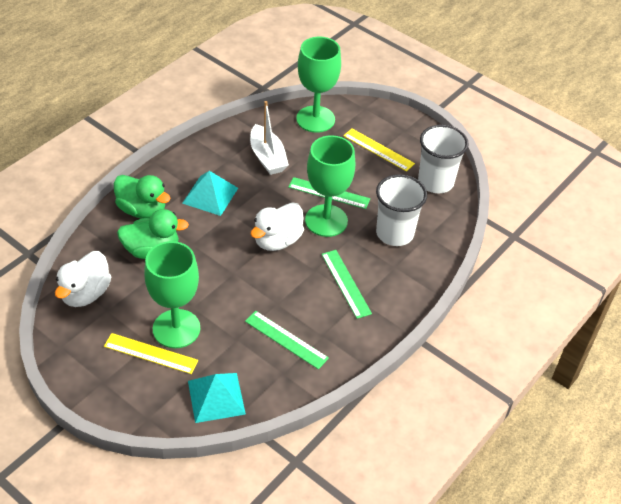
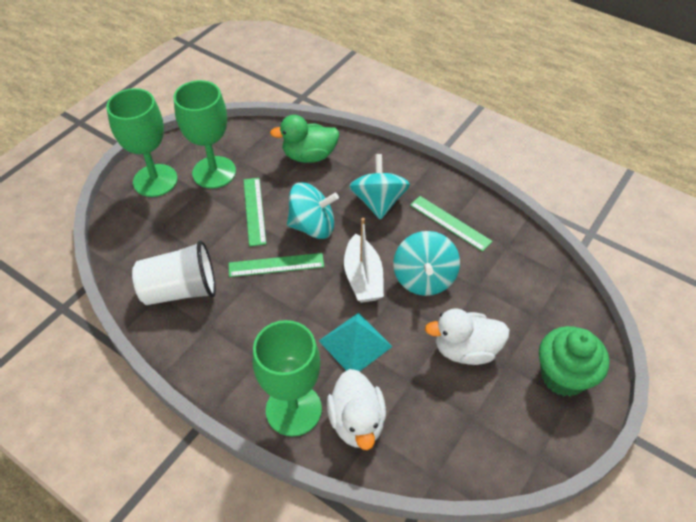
green cupcake: 0 -> 1
green duck: 2 -> 1
turquoise pyramid: 2 -> 1
turquoise spinning top: 0 -> 3
white cup: 2 -> 1
yellow ruler: 2 -> 0

